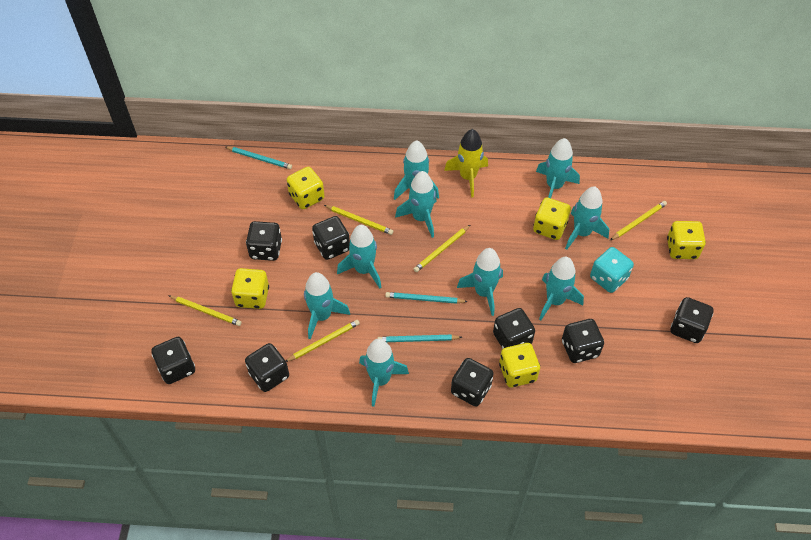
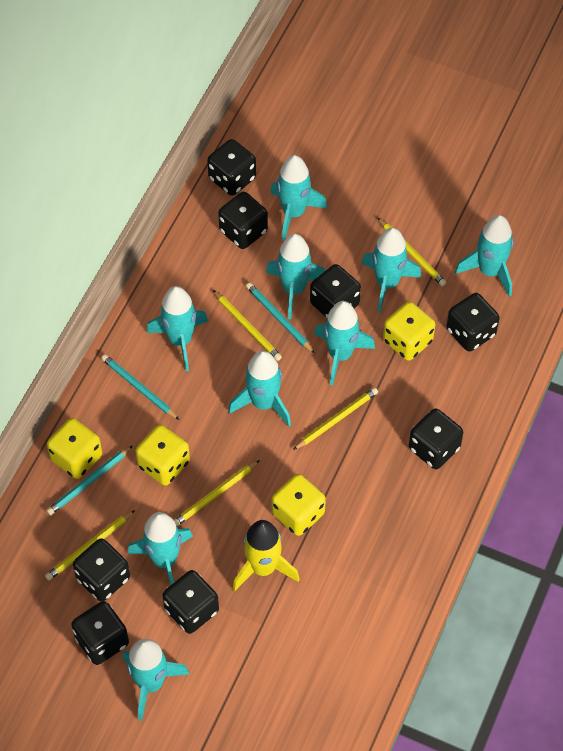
turquoise dice: 1 -> 0
yellow dice: 5 -> 4

